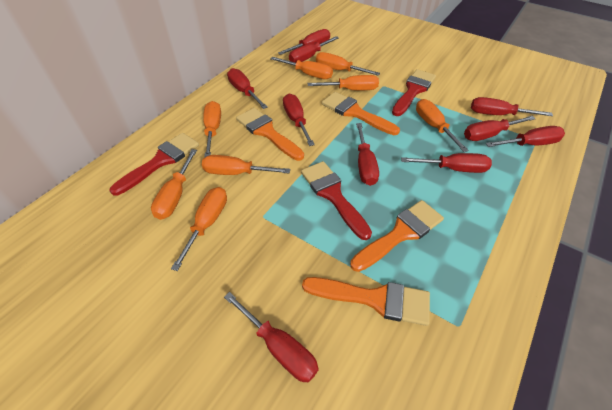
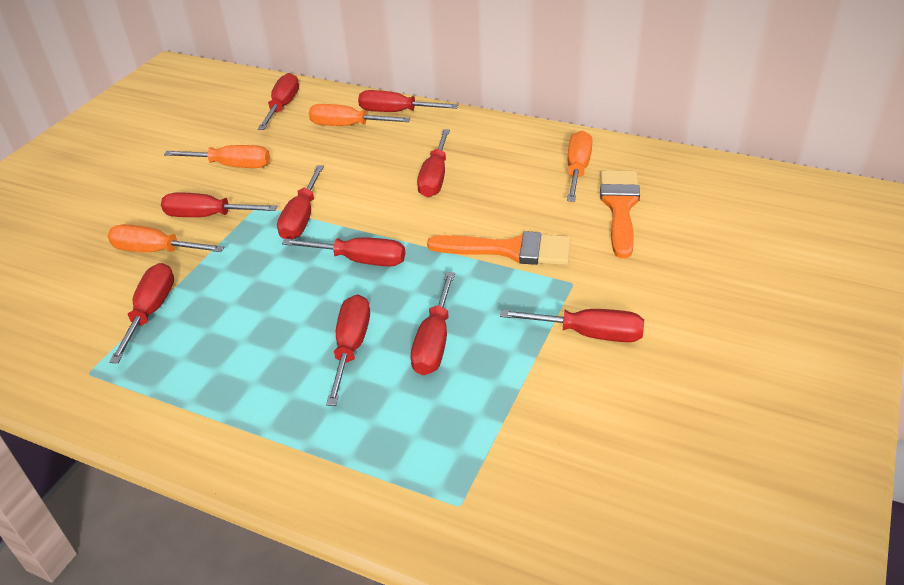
orange brush: 4 -> 2
orange screwdriver: 8 -> 4
red brush: 3 -> 0

